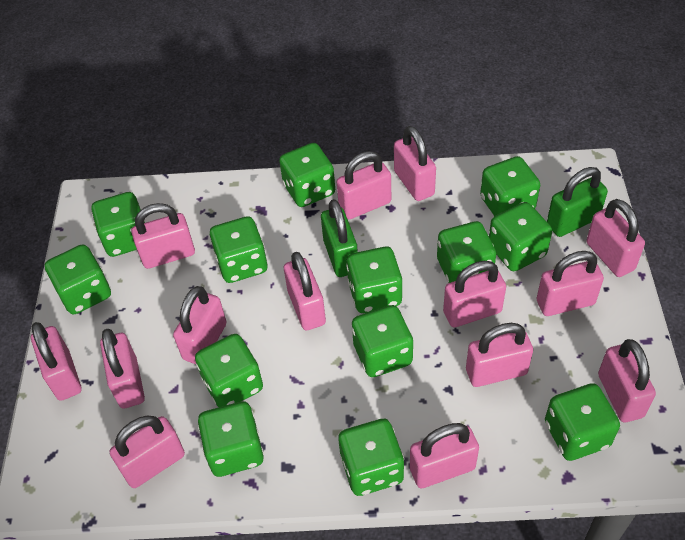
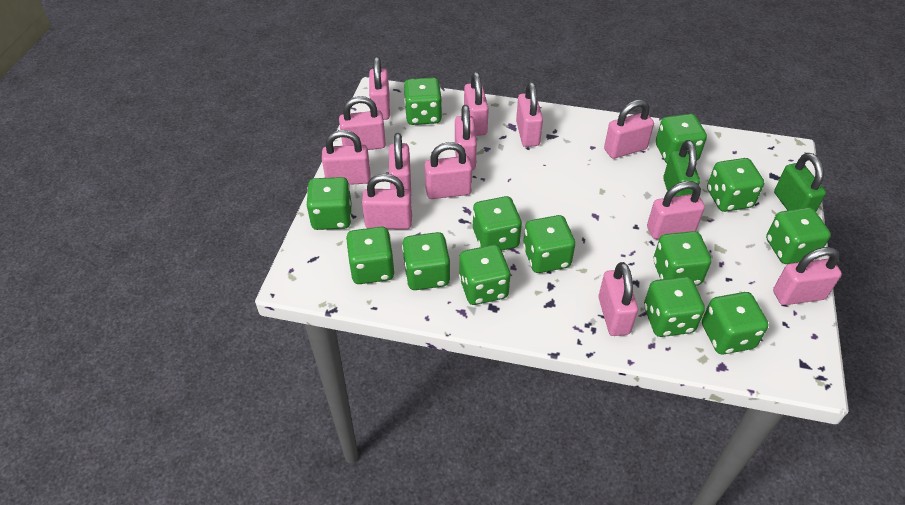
pink padlock: 14 -> 13

